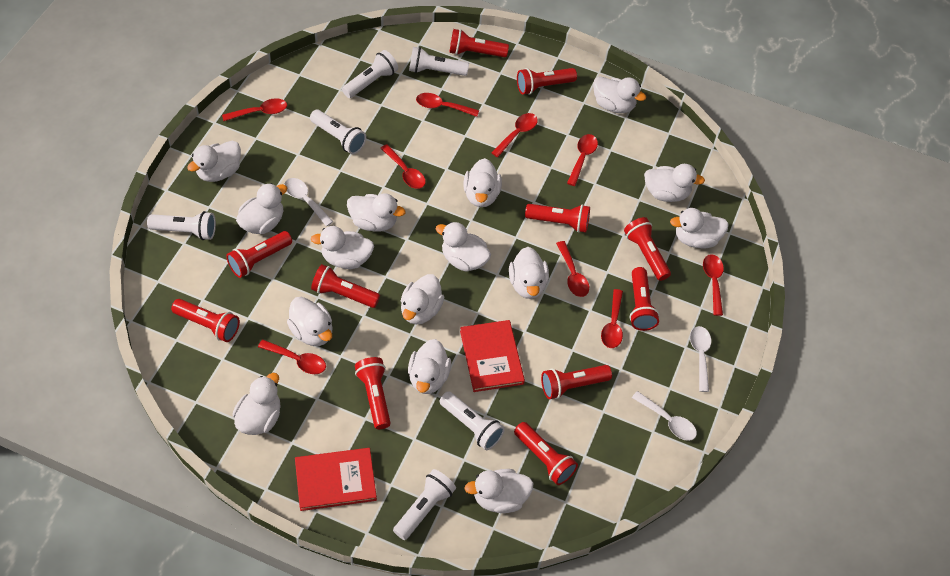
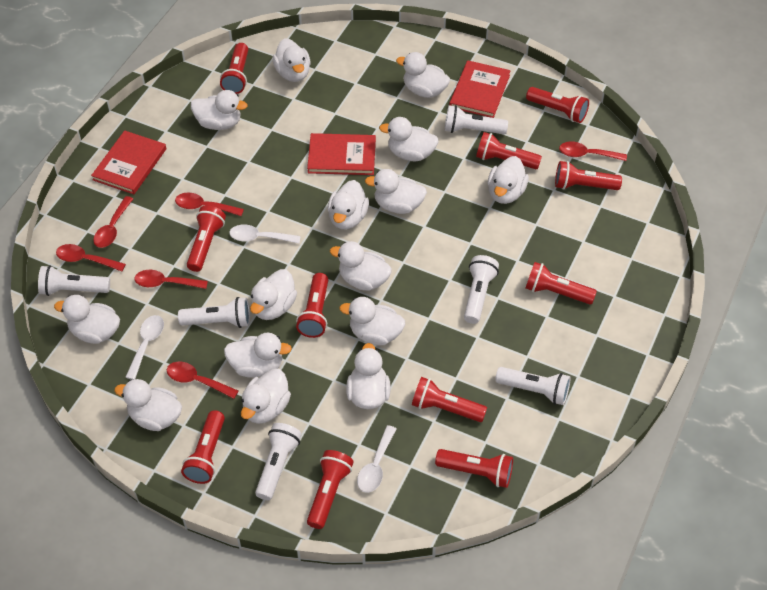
red book: 2 -> 3
red spoon: 9 -> 6

